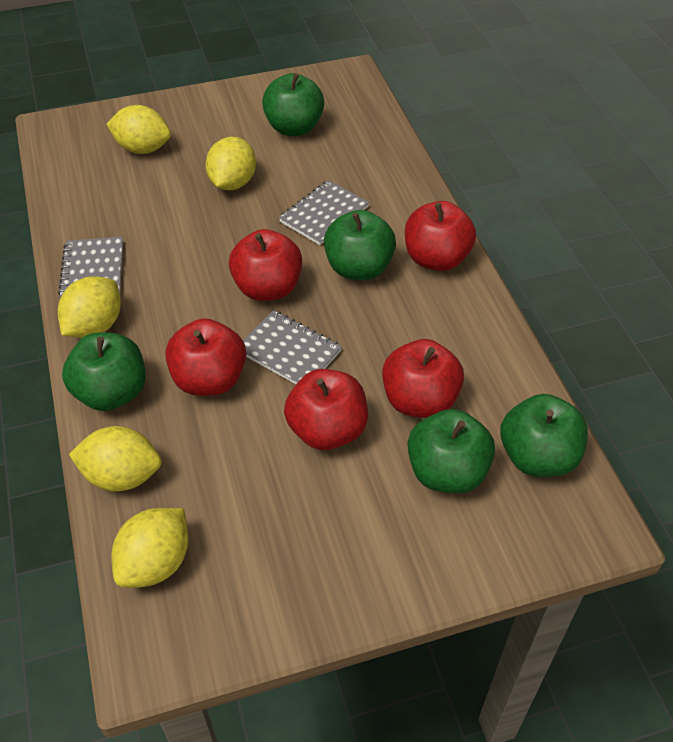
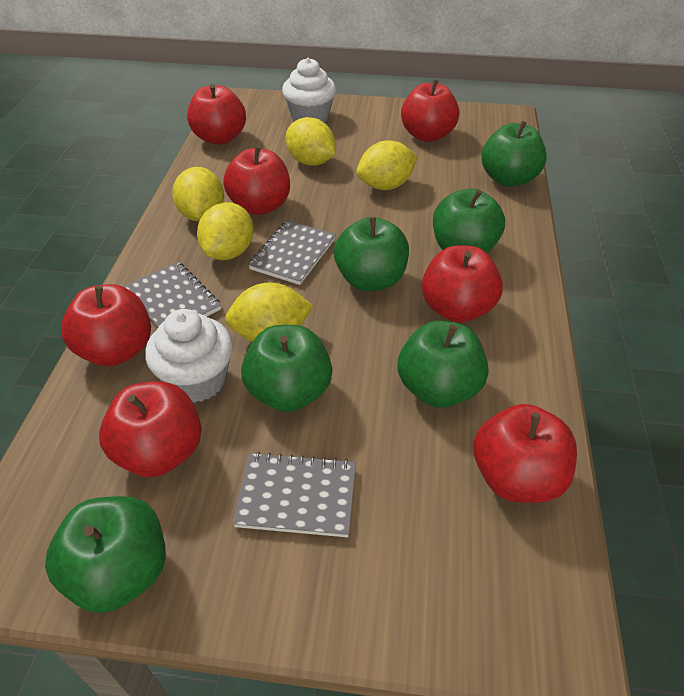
green apple: 5 -> 6
red apple: 5 -> 7
white cupcake: 0 -> 2

